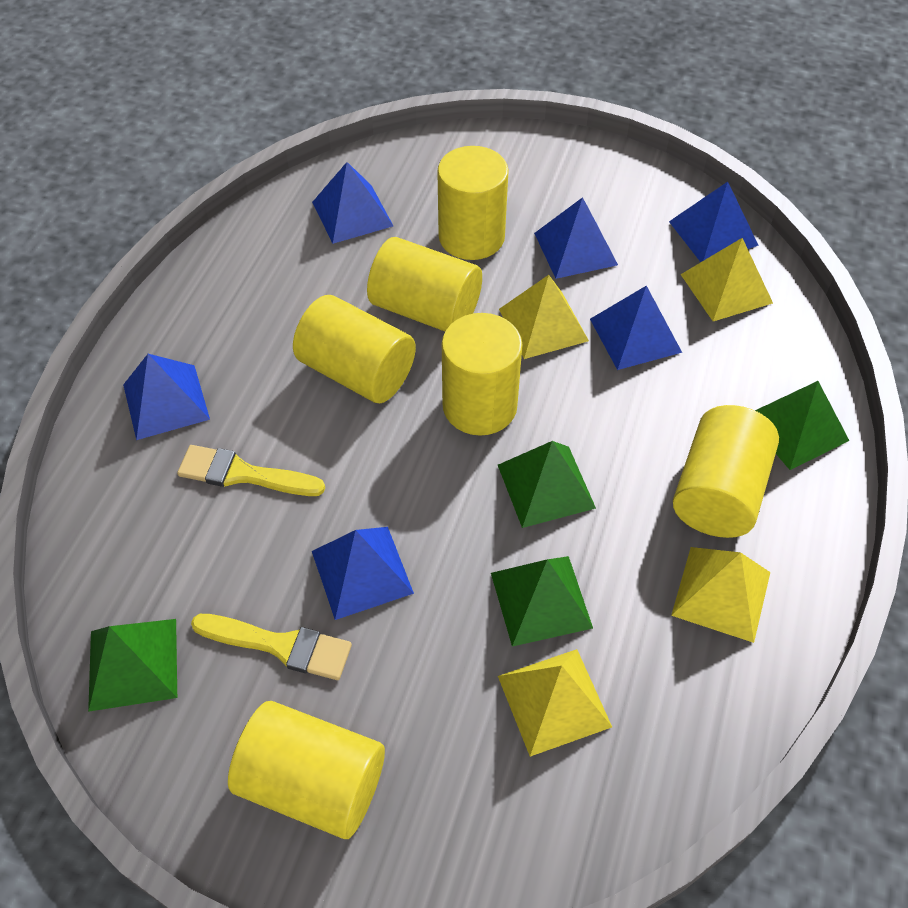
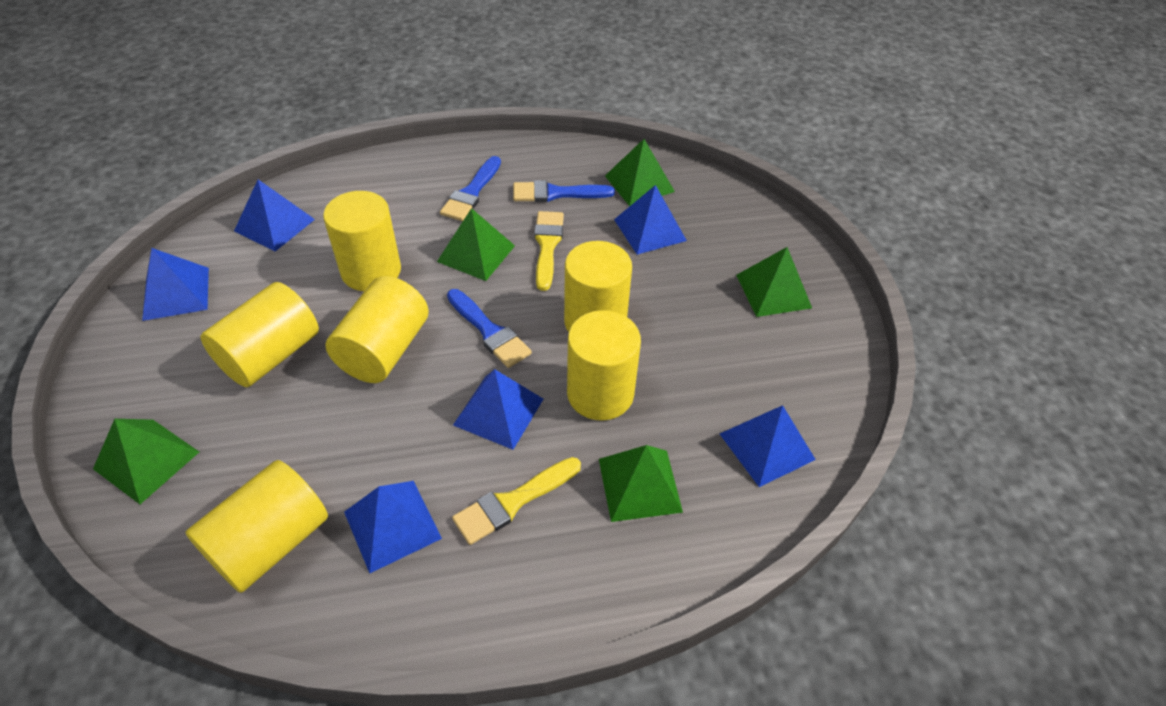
blue brush: 0 -> 3
green pyramid: 4 -> 5
yellow pyramid: 4 -> 0

